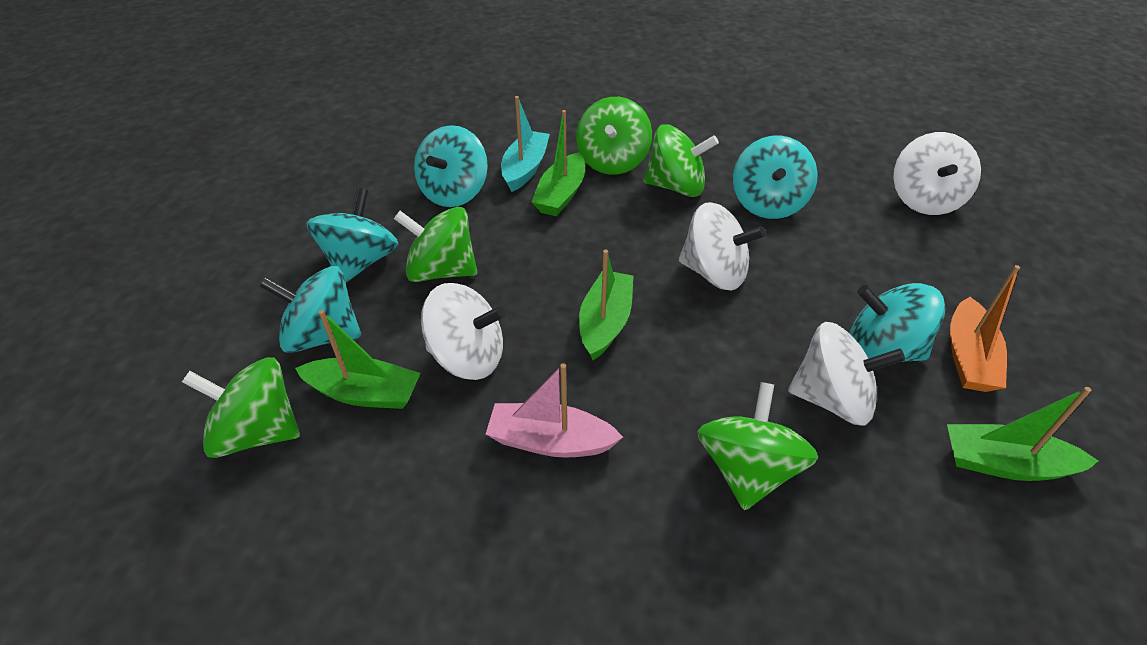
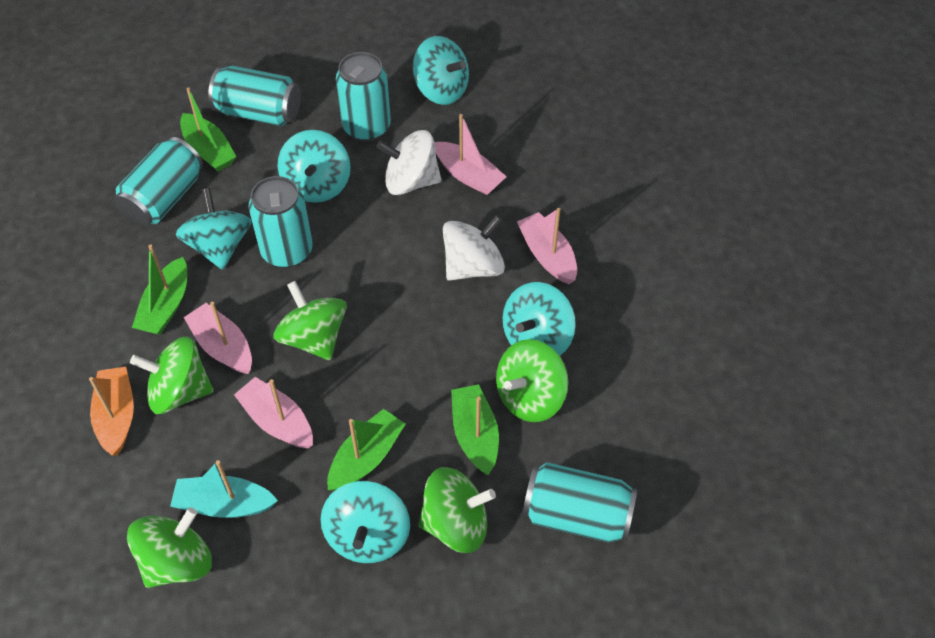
pink boat: 1 -> 4
turquoise can: 0 -> 5
white spinning top: 4 -> 2

